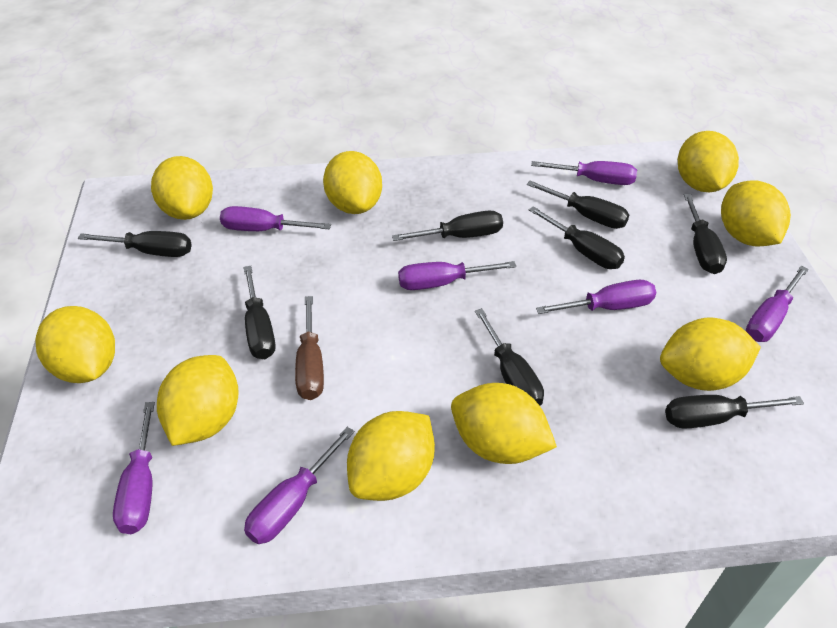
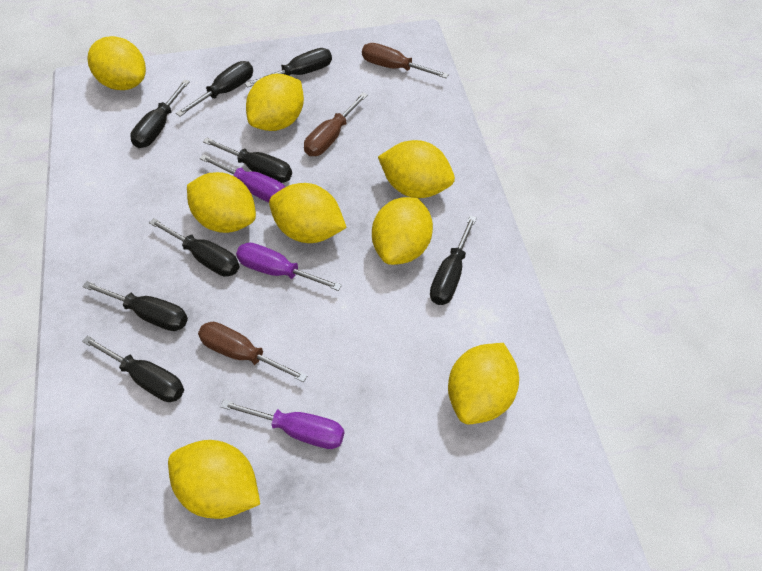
brown screwdriver: 1 -> 3
purple screwdriver: 7 -> 3
yellow lemon: 9 -> 8

